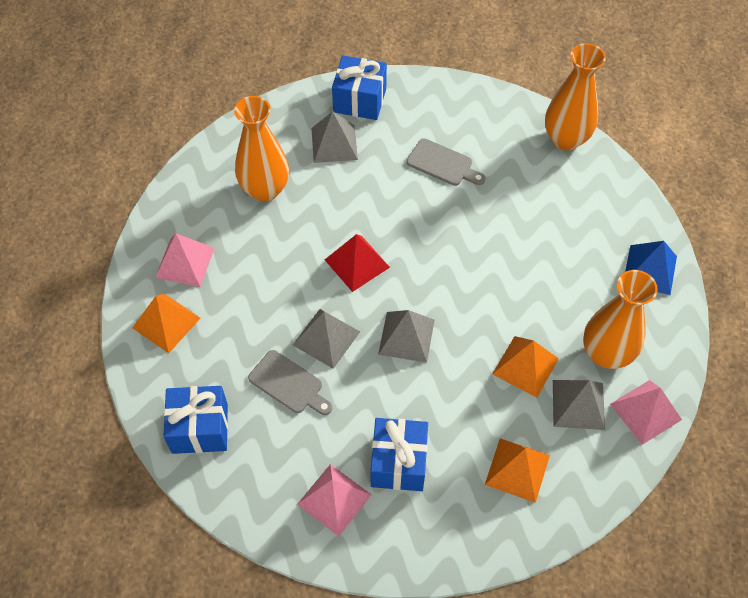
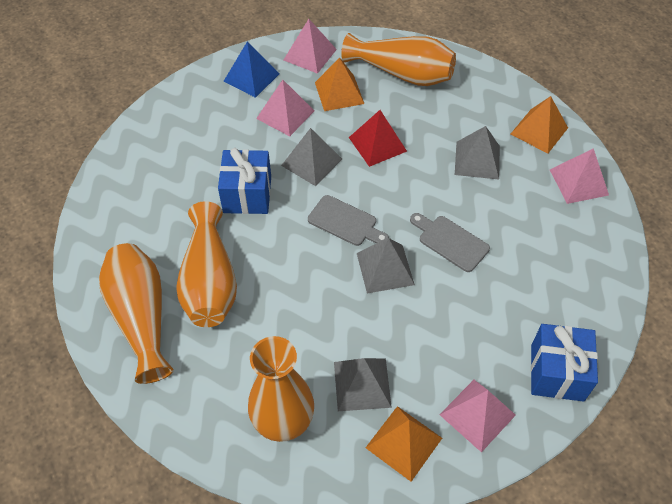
blue gift: 3 -> 2
orange vase: 3 -> 4
pink pyramid: 3 -> 4

